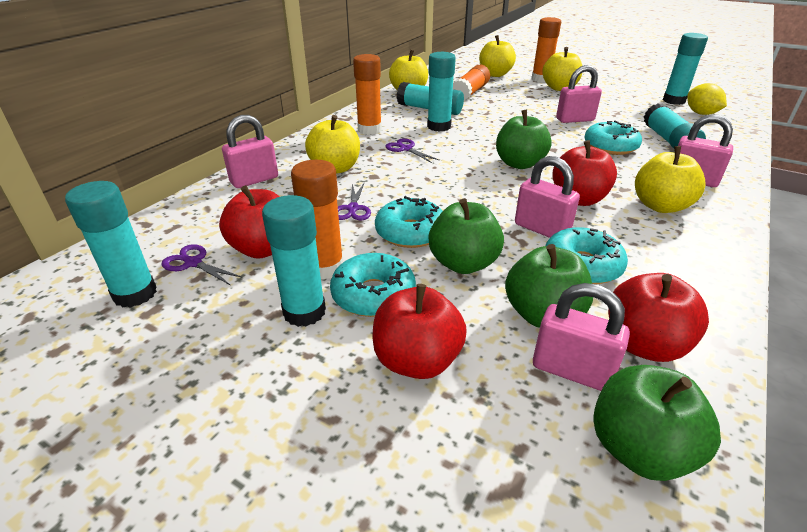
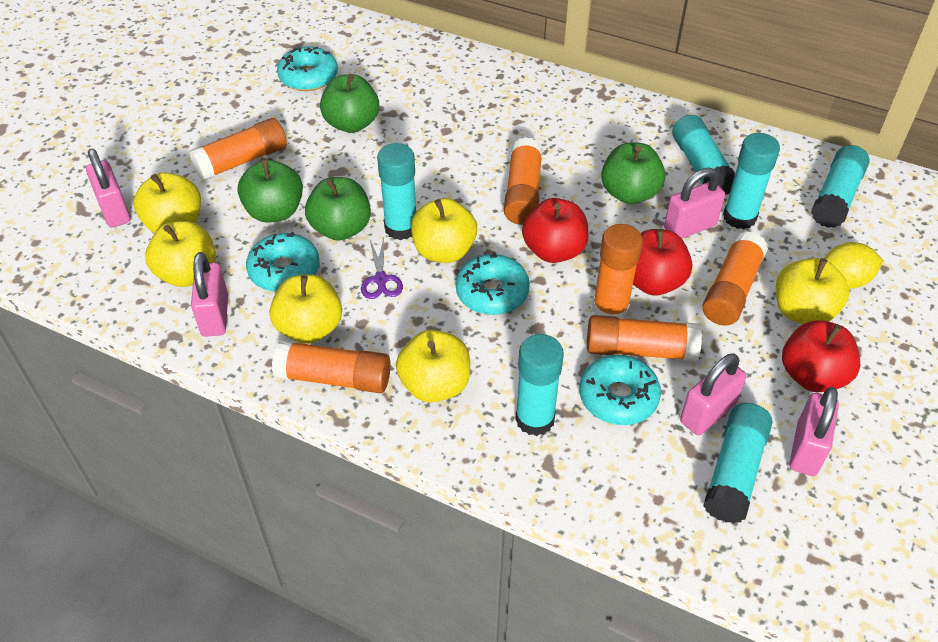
orange glue stick: 4 -> 6
purple scissors: 3 -> 1
red apple: 4 -> 3
yellow apple: 5 -> 6

